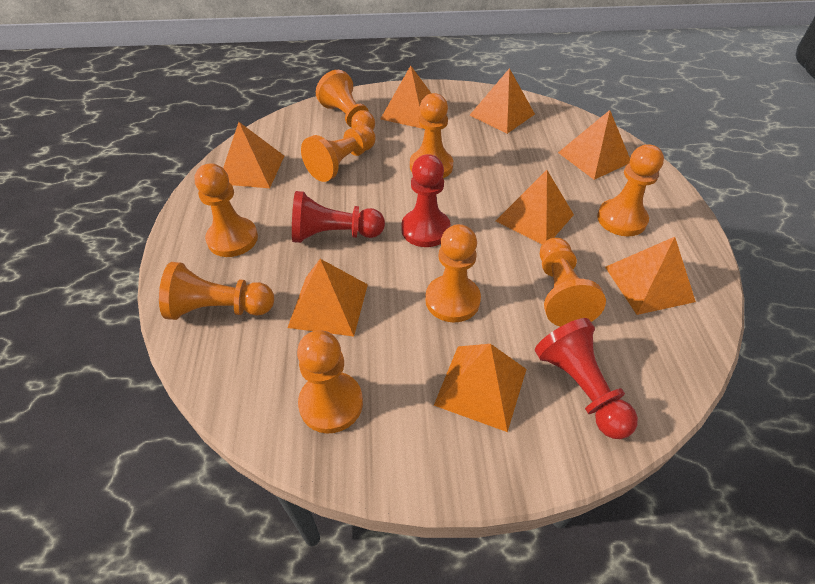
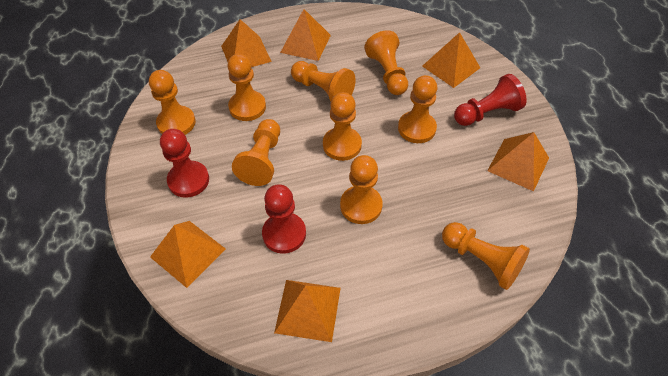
orange pyramid: 8 -> 6

